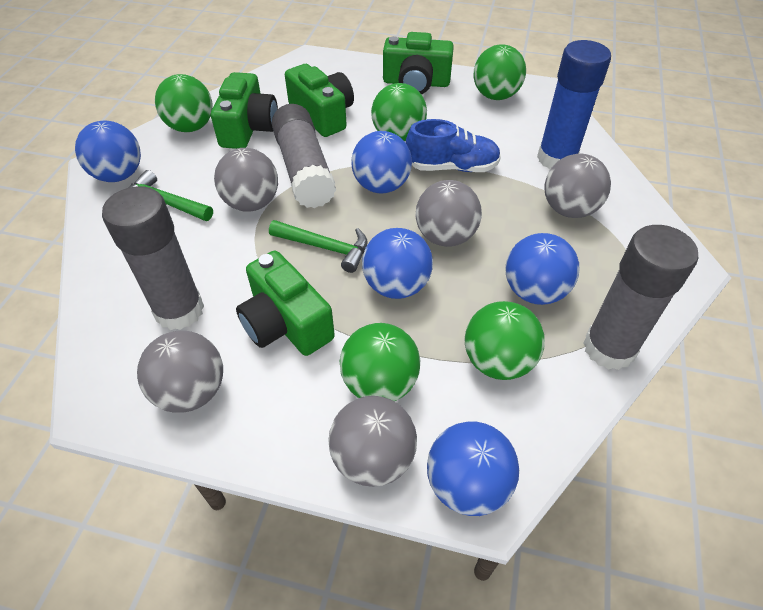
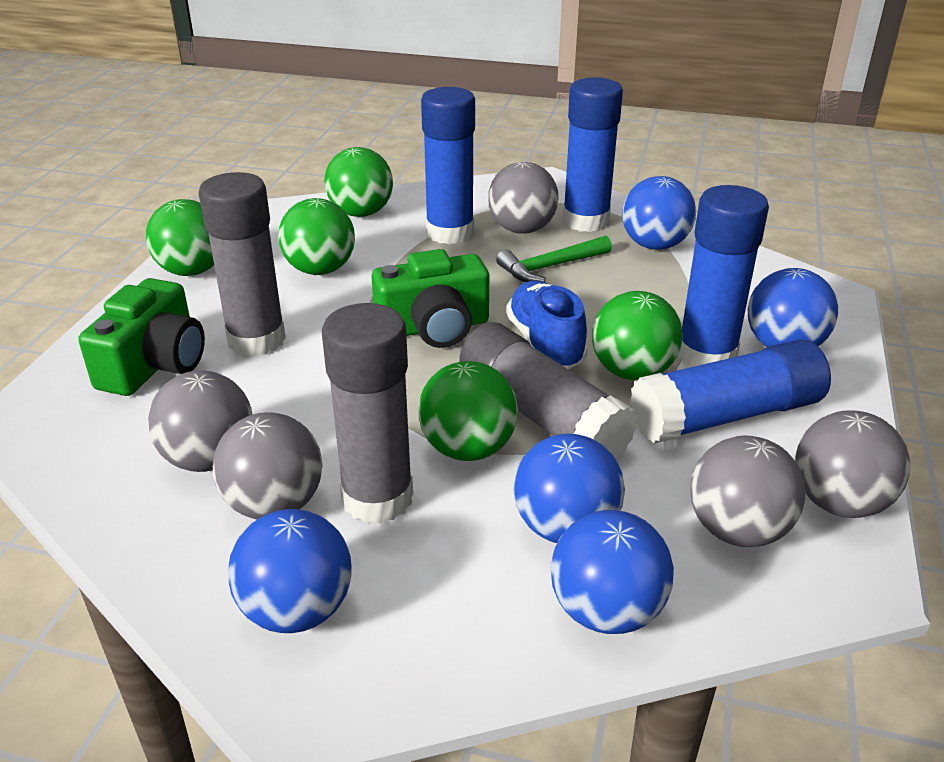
blue glue stick: 1 -> 4
green camera: 4 -> 2
green hammer: 2 -> 1

